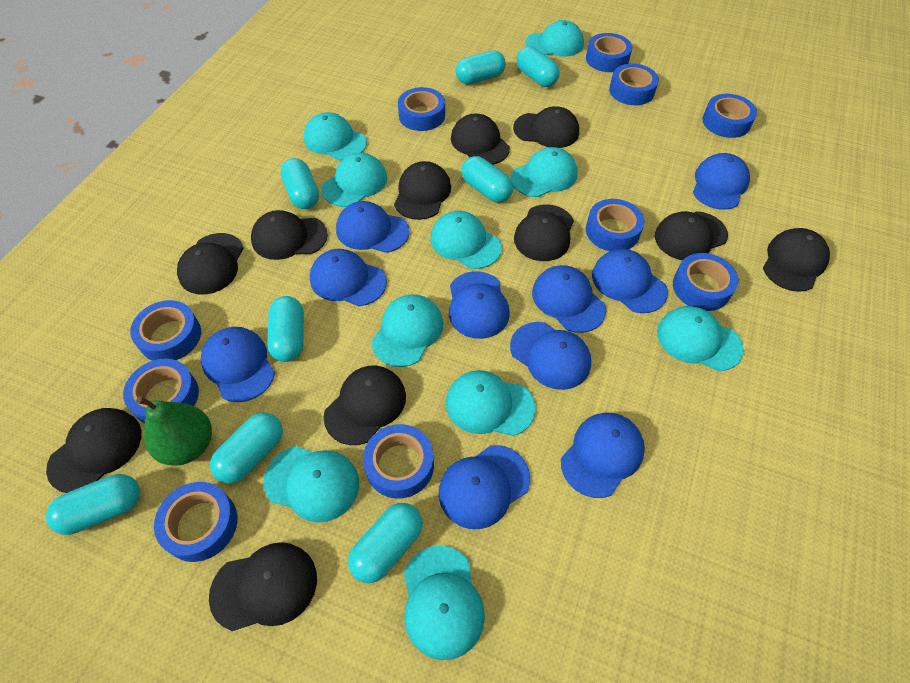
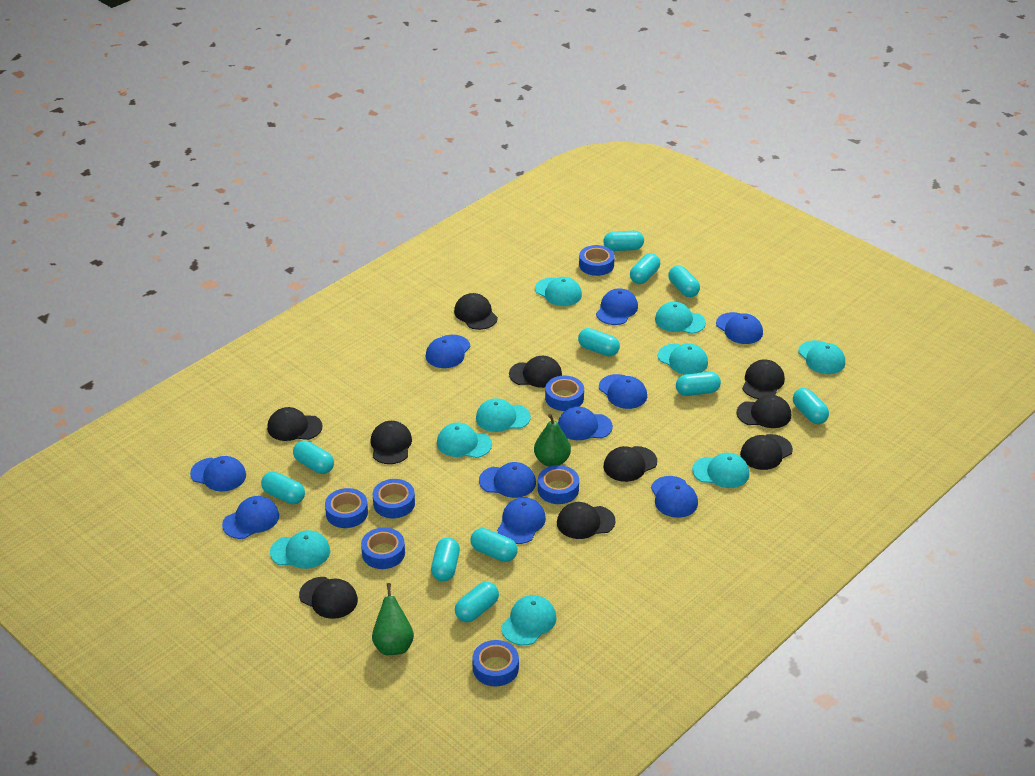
black cap: 11 -> 10
blue tape: 10 -> 7
green pear: 1 -> 2
turquoise cap: 10 -> 9
turquoise capsule: 8 -> 11

